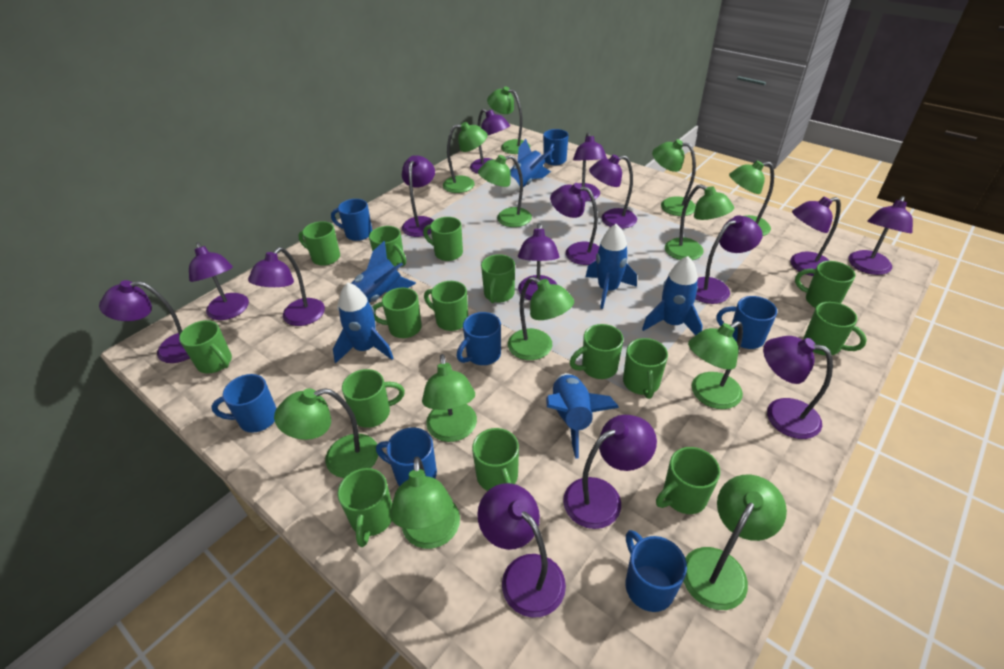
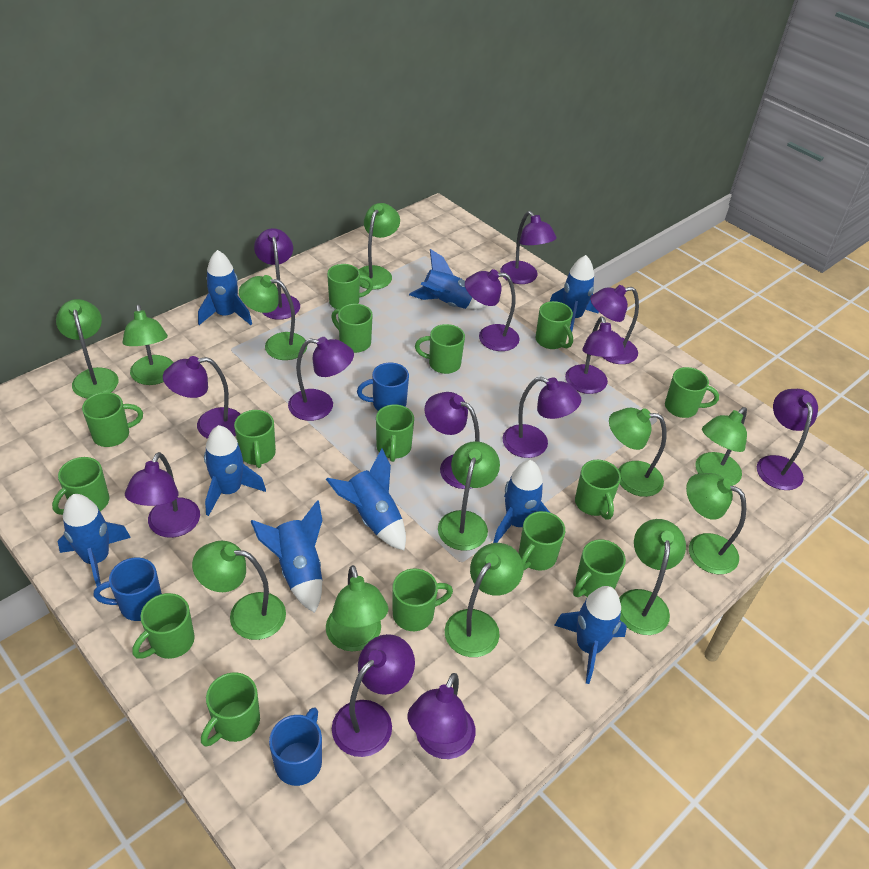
blue mug: 7 -> 3
blue rocket: 6 -> 9
purple lamp: 15 -> 13

